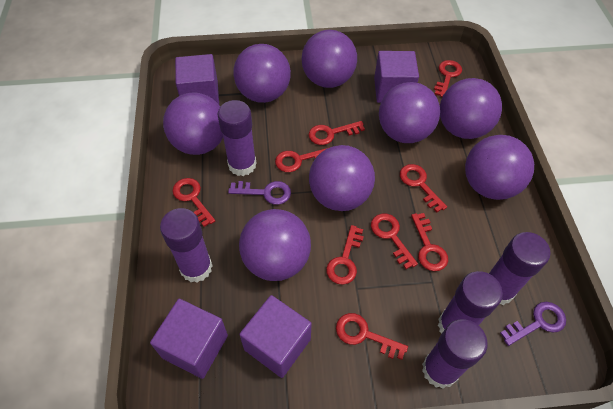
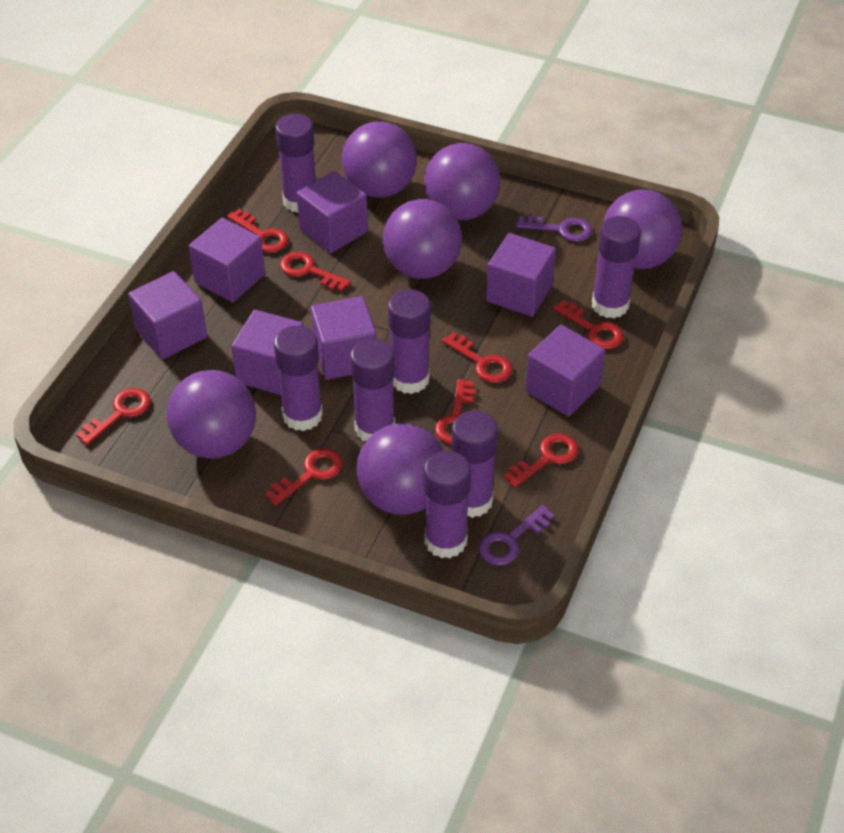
purple ball: 8 -> 6
purple cube: 4 -> 7
purple glue stick: 5 -> 7
red key: 9 -> 8

